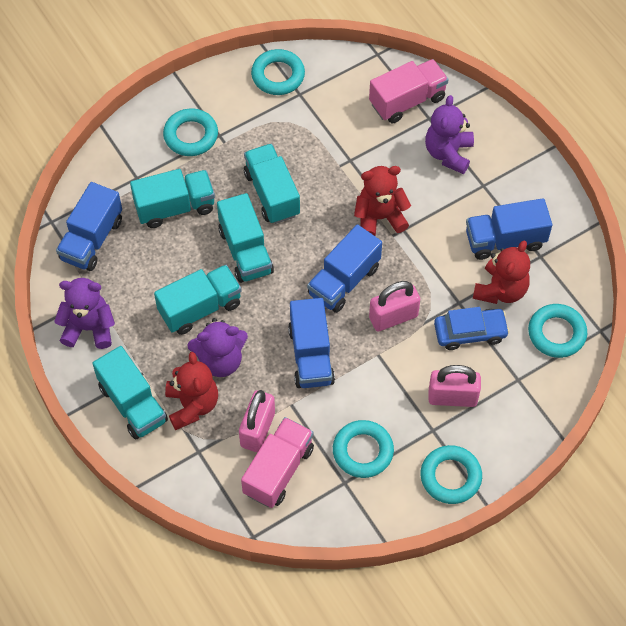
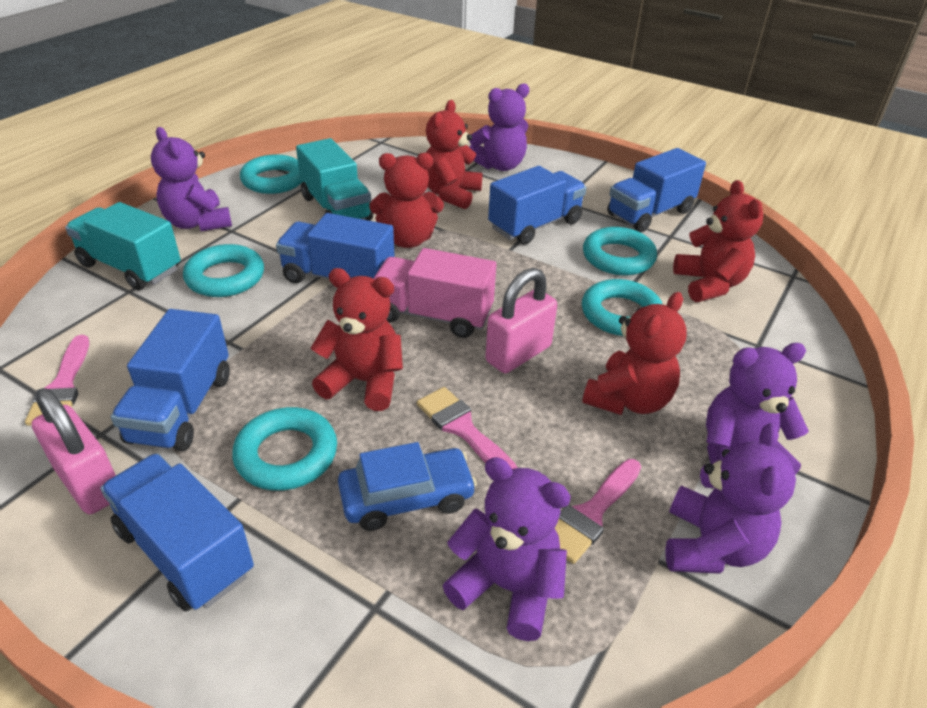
blue truck: 4 -> 5
pink brush: 0 -> 3
pink padlock: 3 -> 2
pink truck: 2 -> 1
purple teddy bear: 3 -> 5
red teddy bear: 3 -> 5
turquoise truck: 5 -> 2

